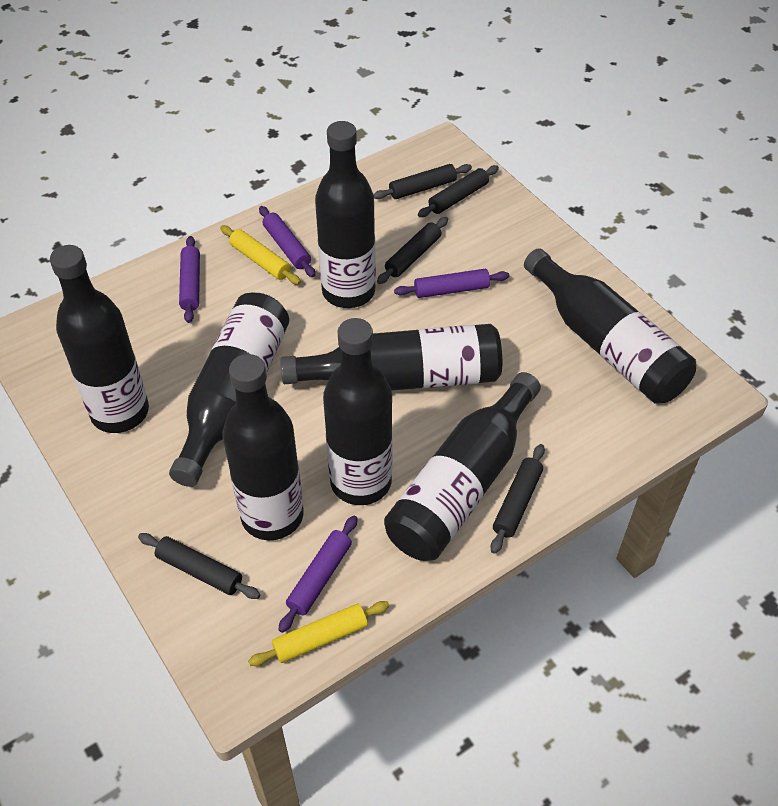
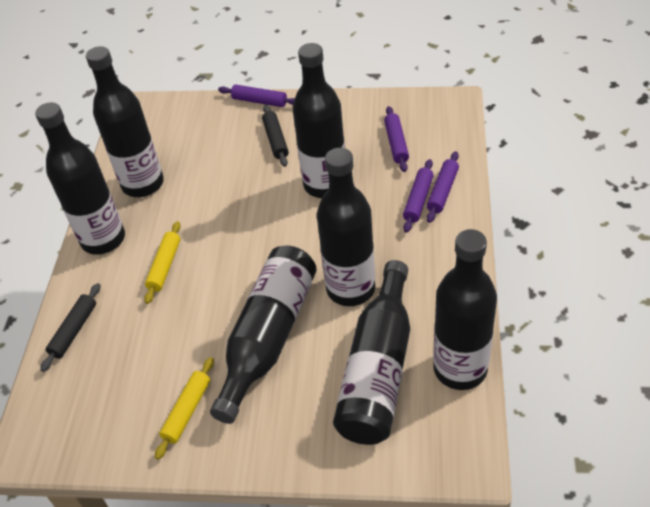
black bottle: 8 -> 7
black rolling pin: 5 -> 2

